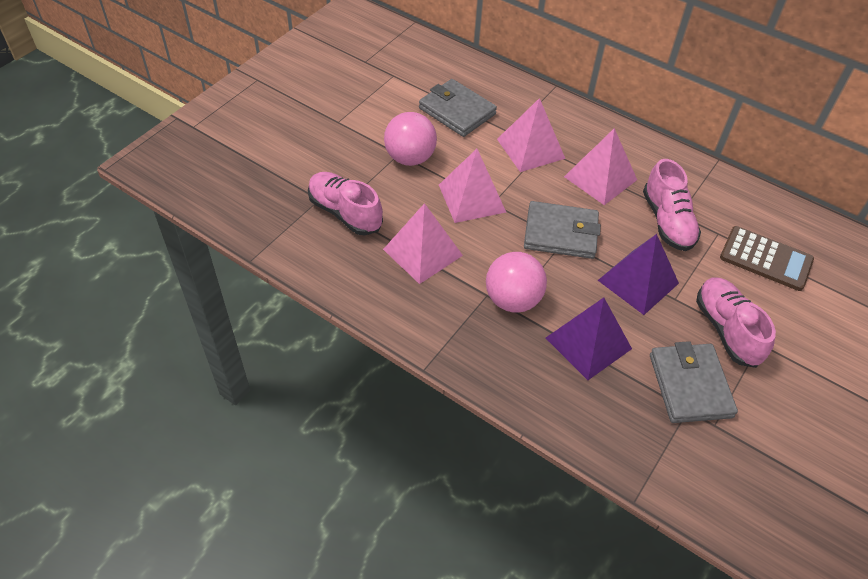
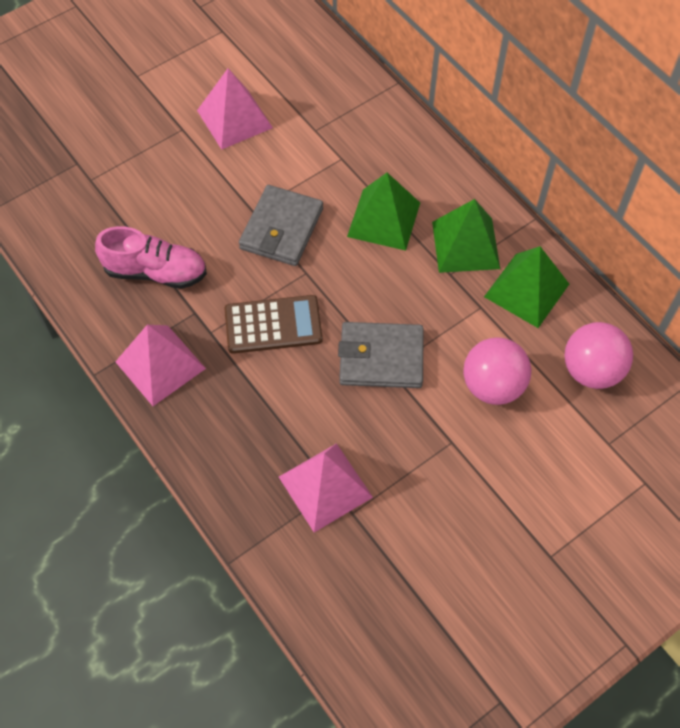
green pyramid: 0 -> 3
grey wallet: 3 -> 2
pink pyramid: 4 -> 3
pink shoe: 3 -> 1
purple pyramid: 2 -> 0

